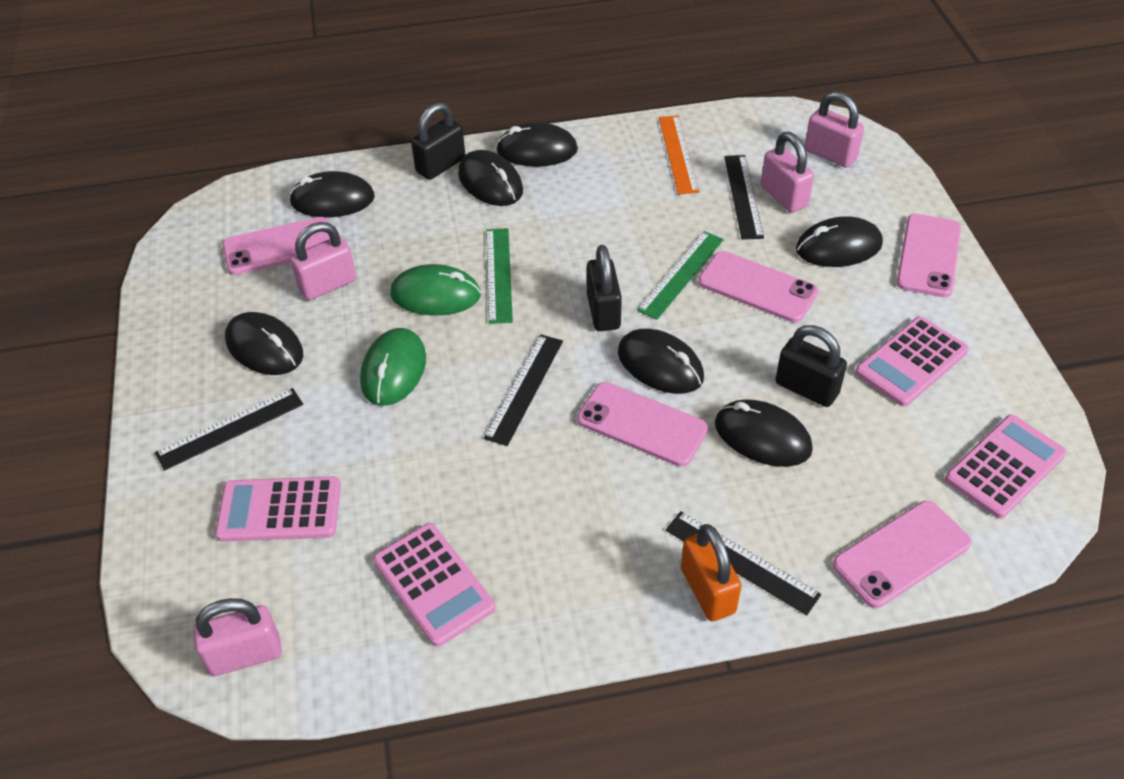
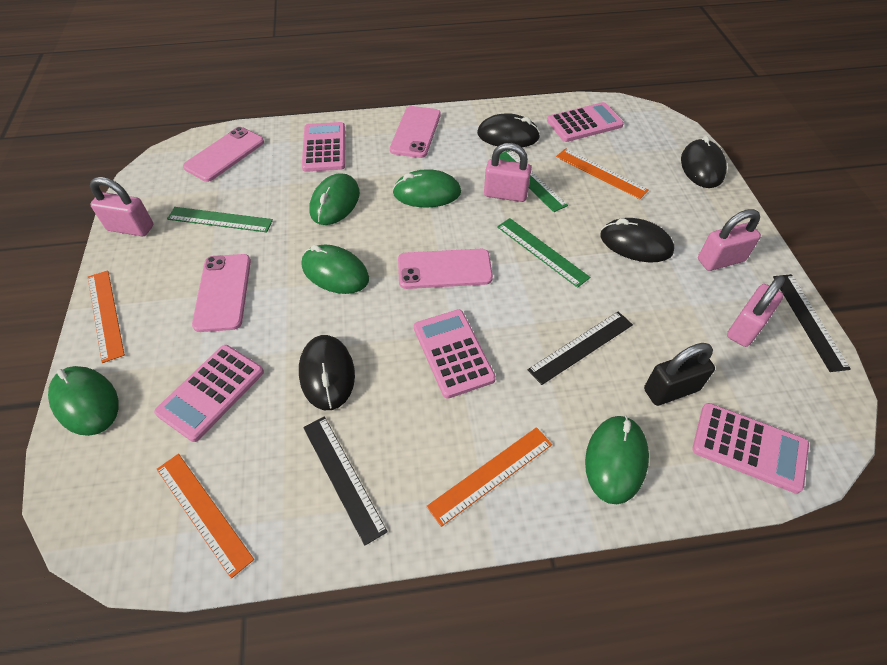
black mouse: 7 -> 4
black padlock: 3 -> 1
black ruler: 4 -> 3
green mouse: 2 -> 5
green ruler: 2 -> 3
orange padlock: 1 -> 0
orange ruler: 1 -> 4
pink calculator: 4 -> 5
pink phone: 5 -> 4

